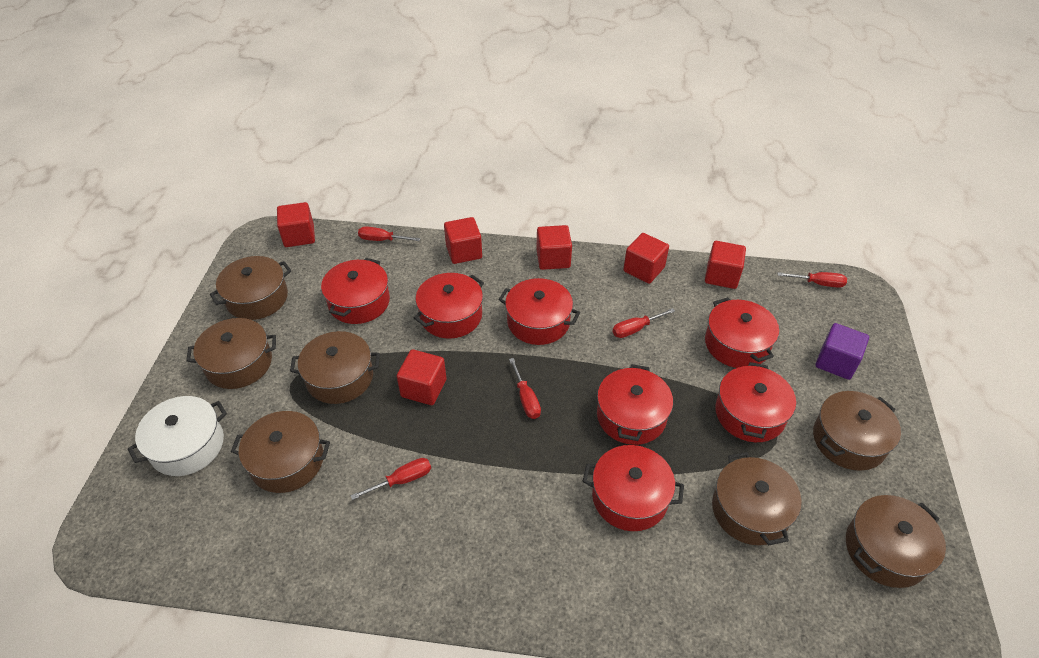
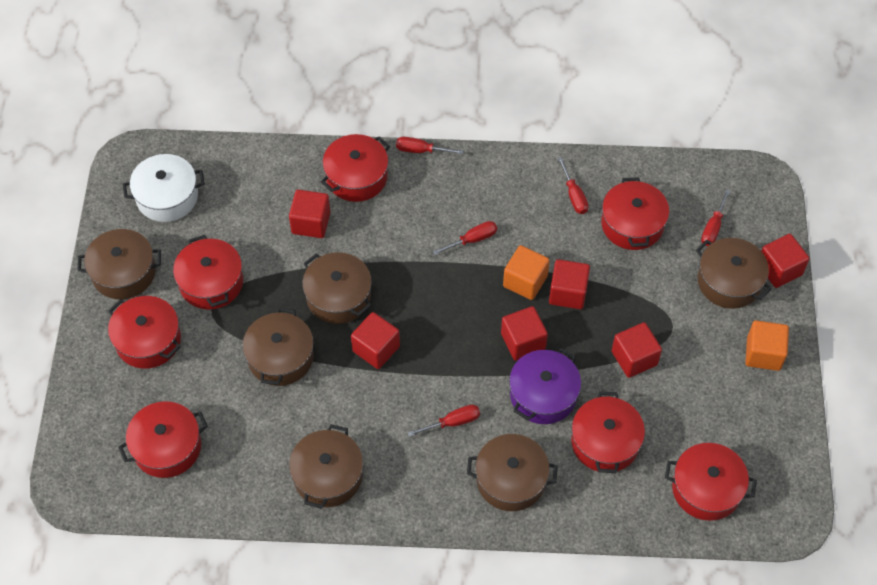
brown pot: 7 -> 6
orange cube: 0 -> 2
purple cube: 1 -> 0
purple pot: 0 -> 1

